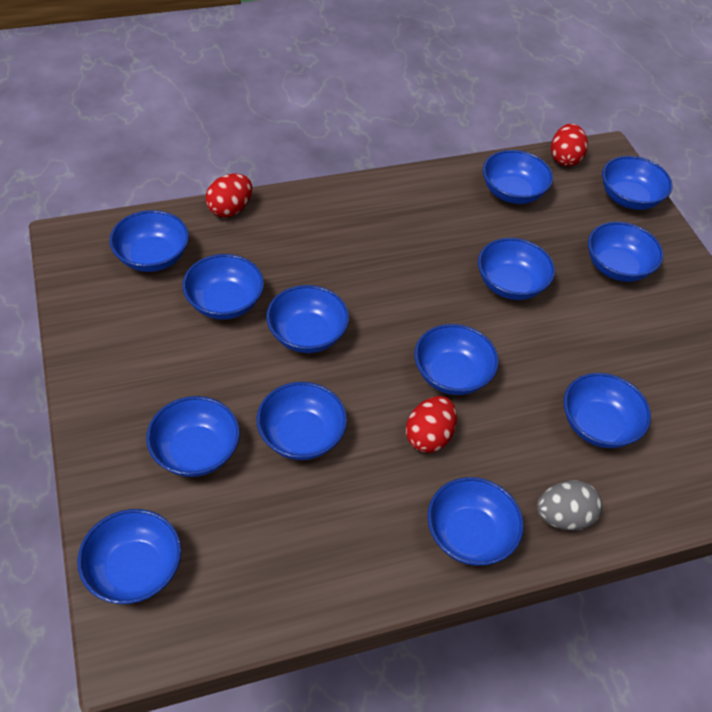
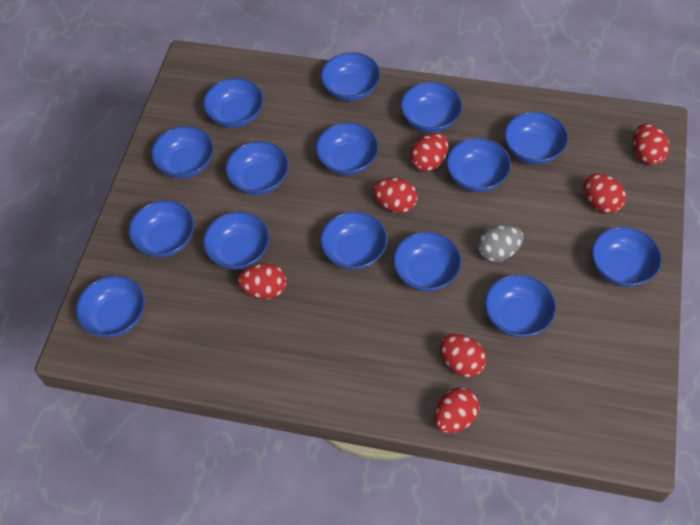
blue bowl: 13 -> 15
red egg: 3 -> 7

